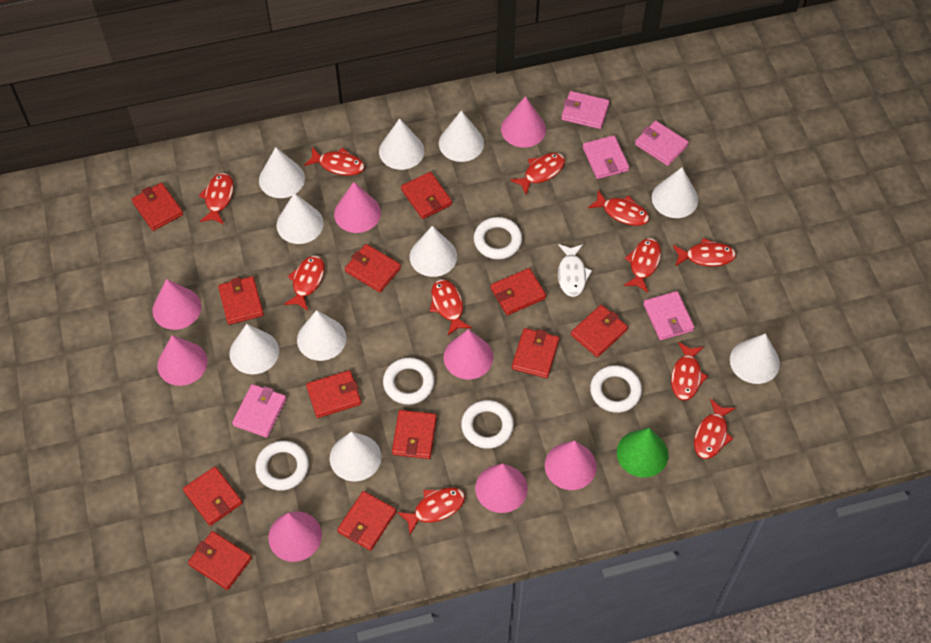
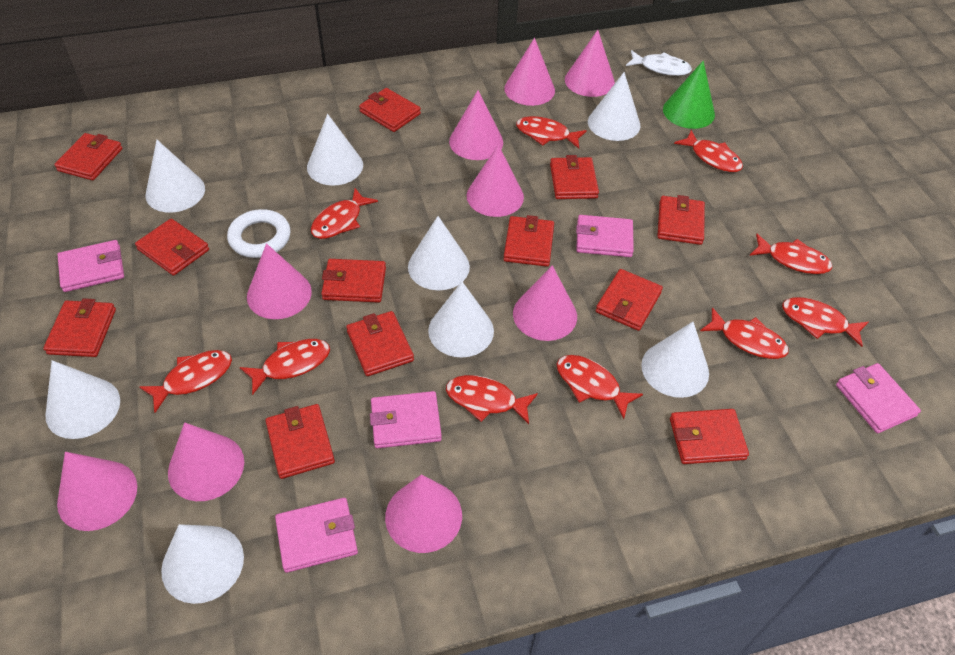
pink cone: 8 -> 9
red fish: 11 -> 10
white cone: 10 -> 8
white ring: 5 -> 1

